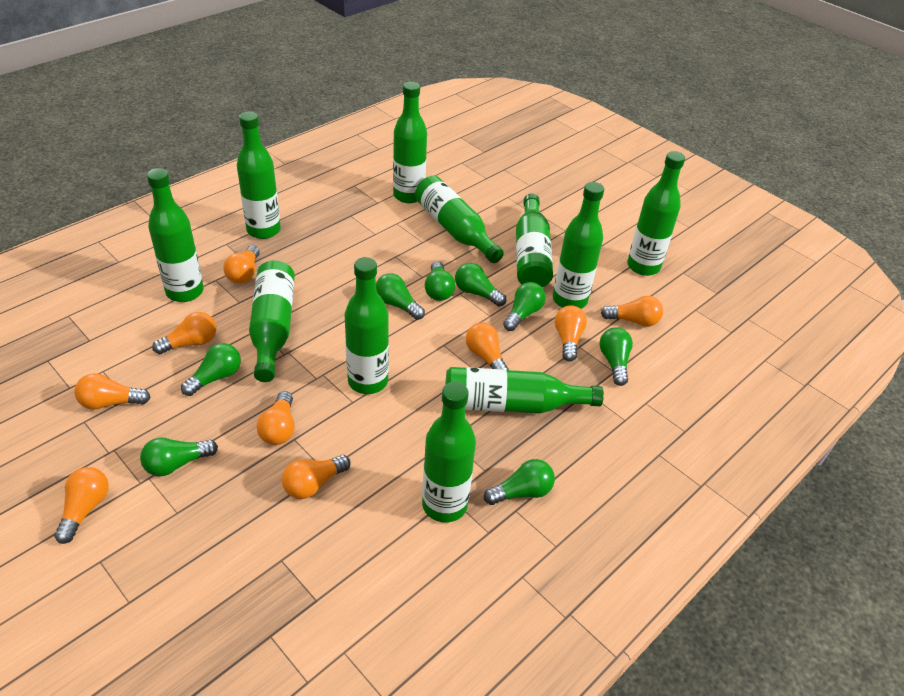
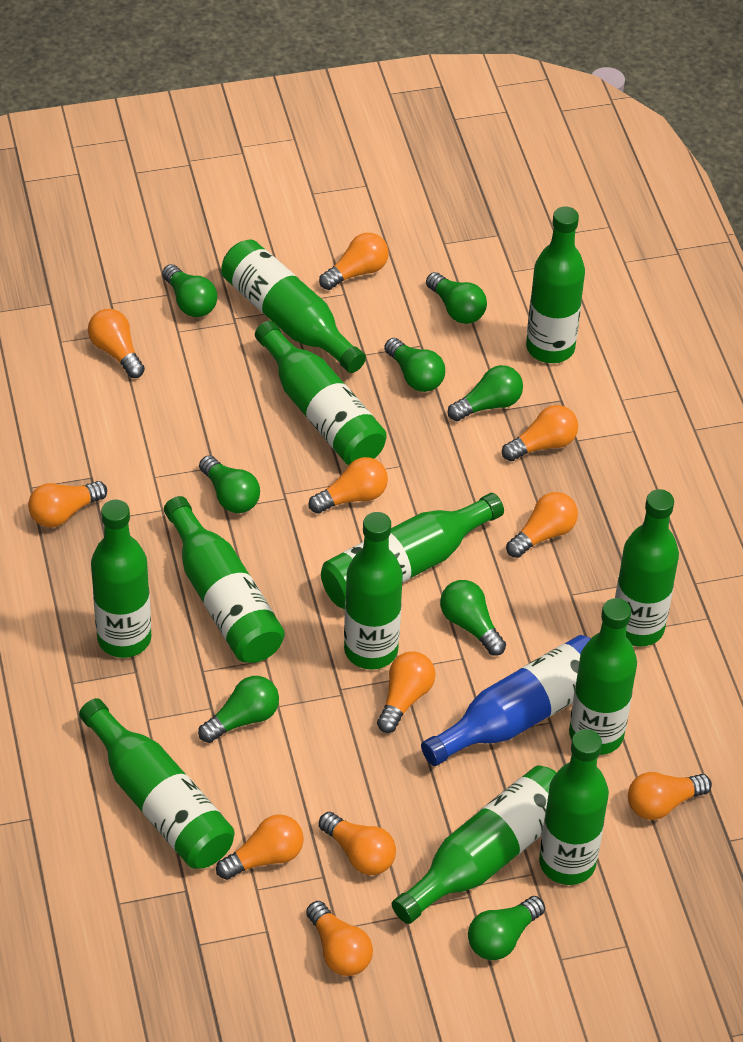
blue bottle: 0 -> 1
green bottle: 11 -> 12
orange light bulb: 9 -> 11

